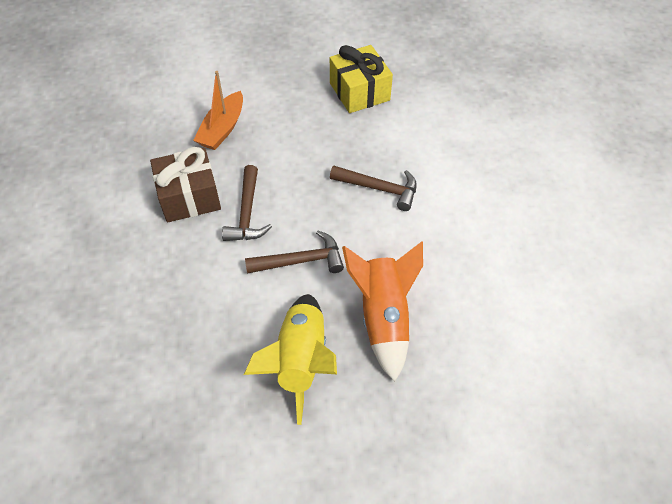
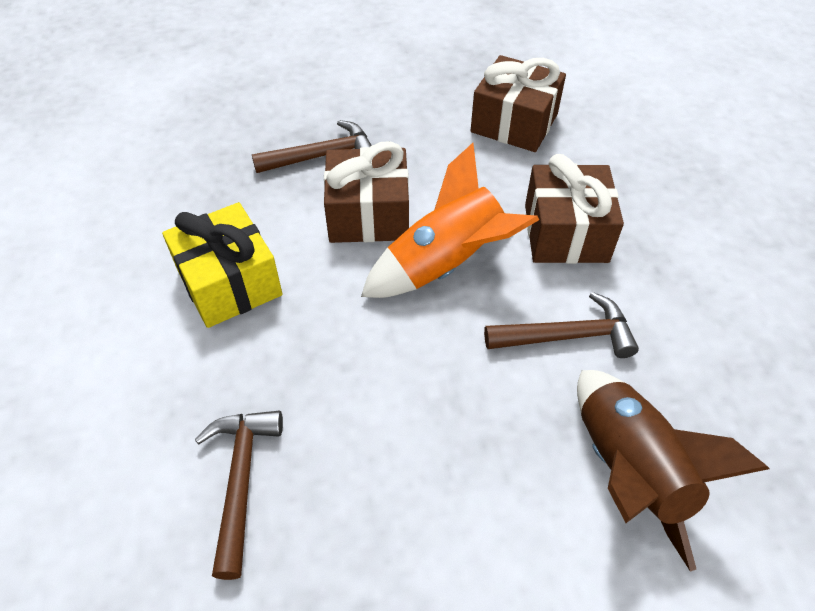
brown gift: 1 -> 3
brown rocket: 0 -> 1
orange boat: 1 -> 0
yellow rocket: 1 -> 0

